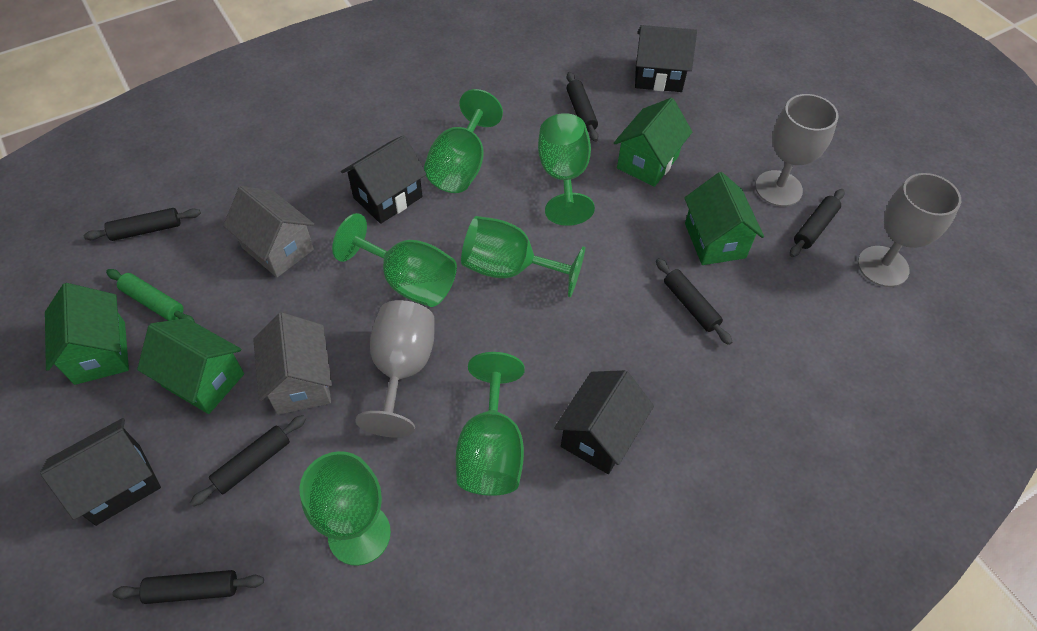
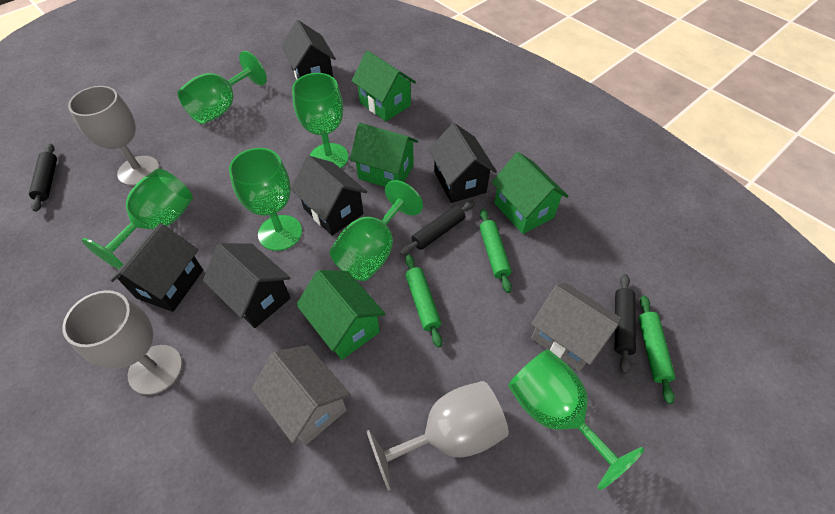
black house: 4 -> 5
black rolling pin: 6 -> 3
green rolling pin: 1 -> 3

